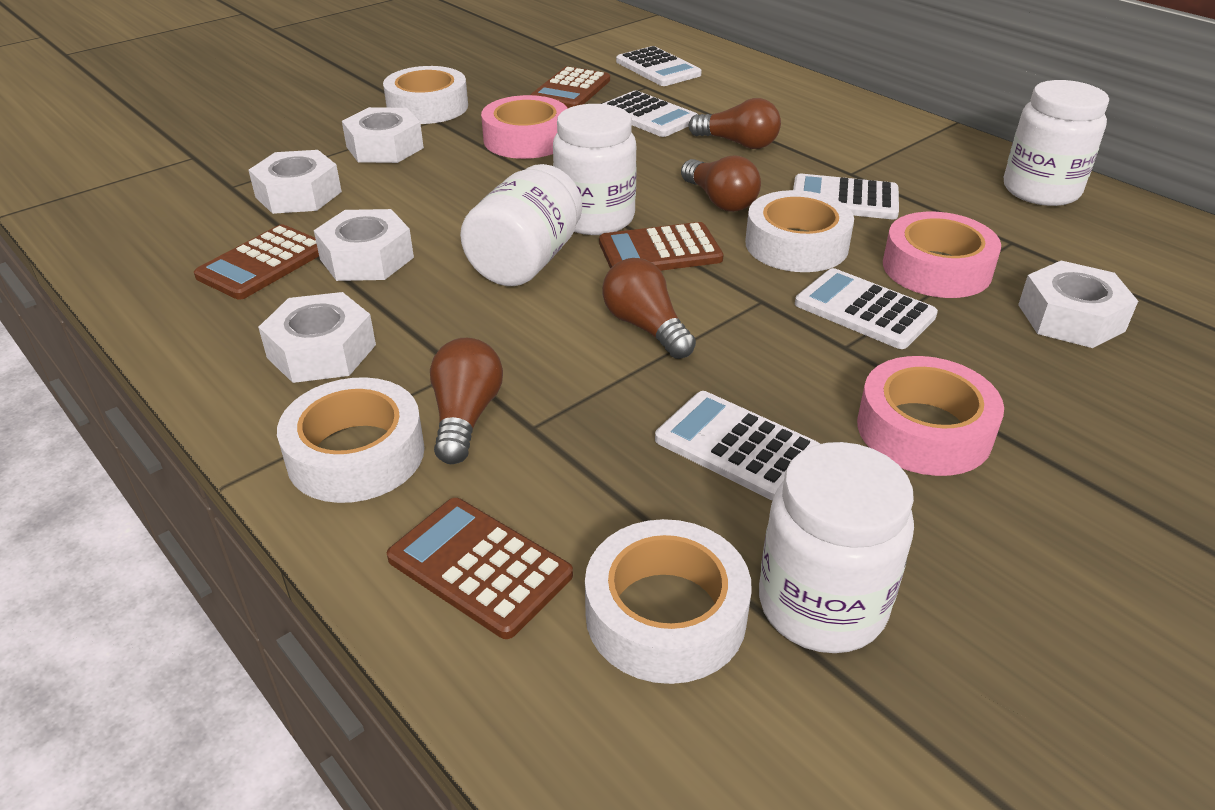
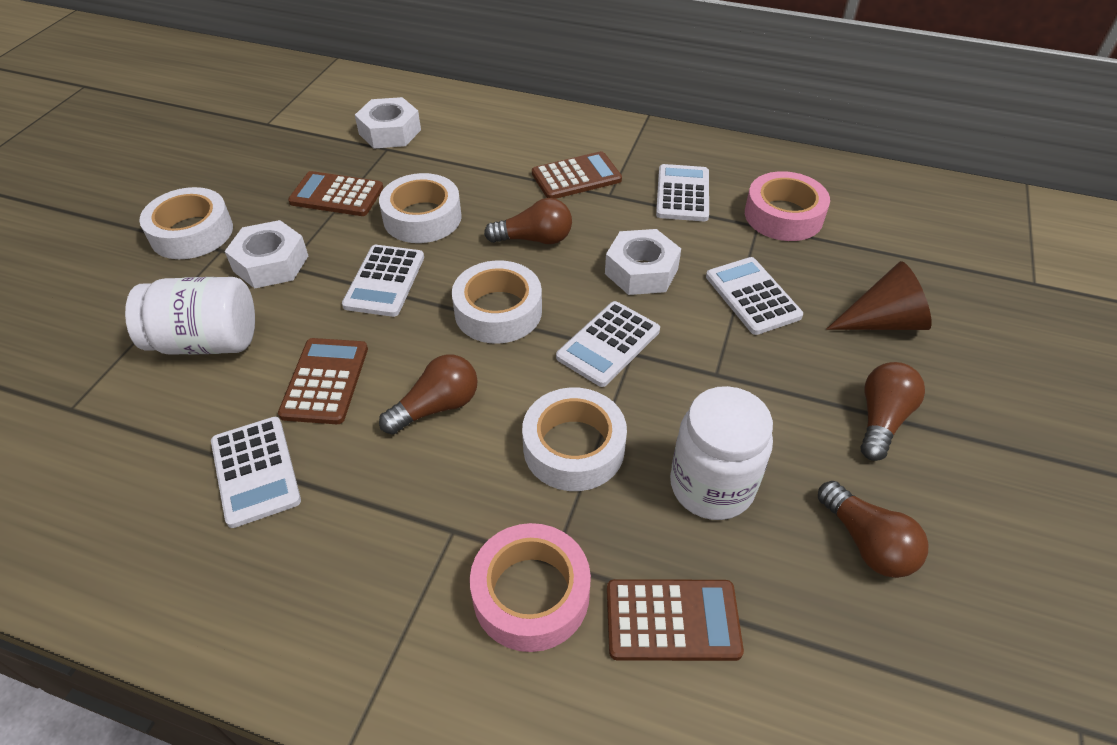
brown cone: 0 -> 1
pink tape: 3 -> 2
white jar: 4 -> 2
white nut: 5 -> 3

